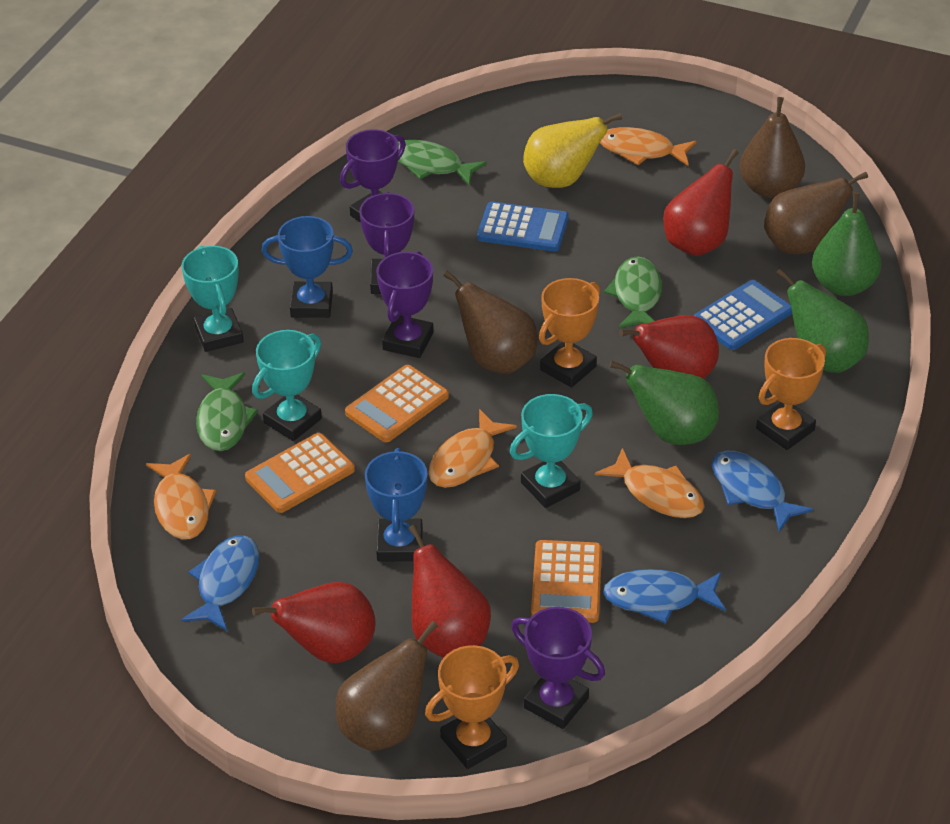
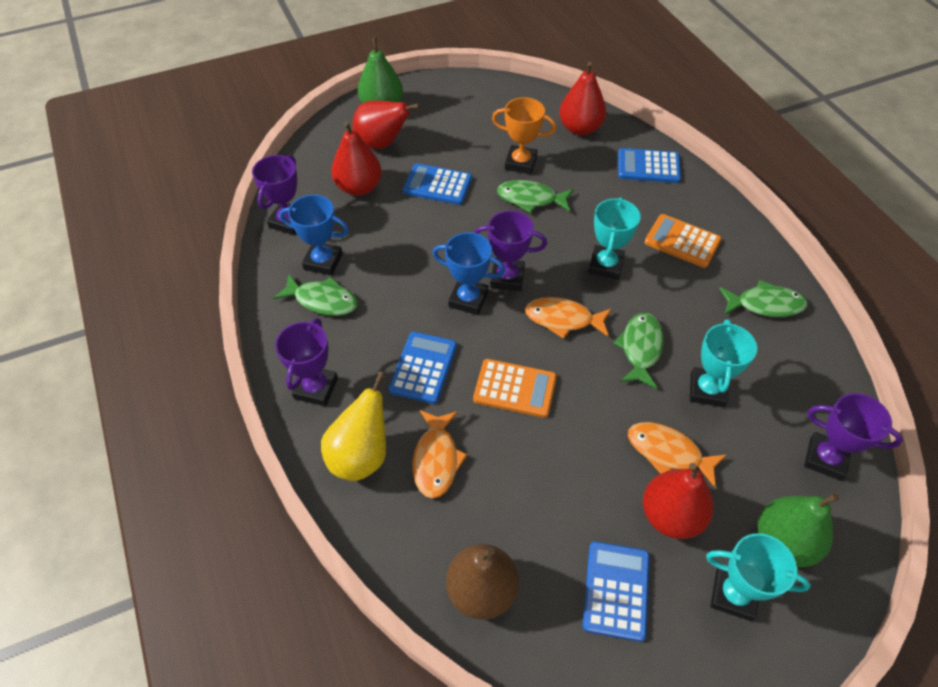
blue calculator: 2 -> 4
blue fish: 3 -> 0
brown pear: 4 -> 1
green fish: 3 -> 4
green pear: 3 -> 2
orange calculator: 3 -> 2
orange fish: 4 -> 3
orange trophy: 3 -> 1

